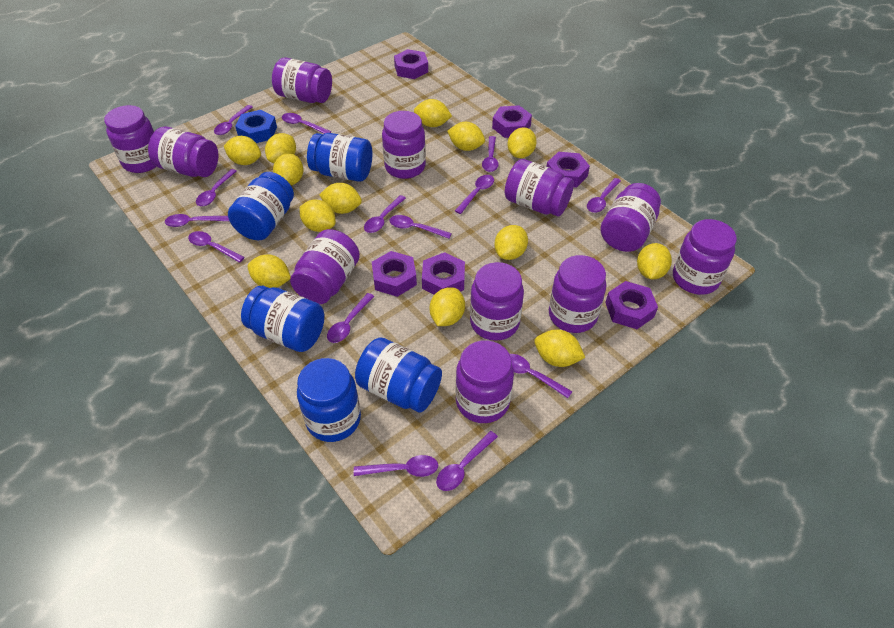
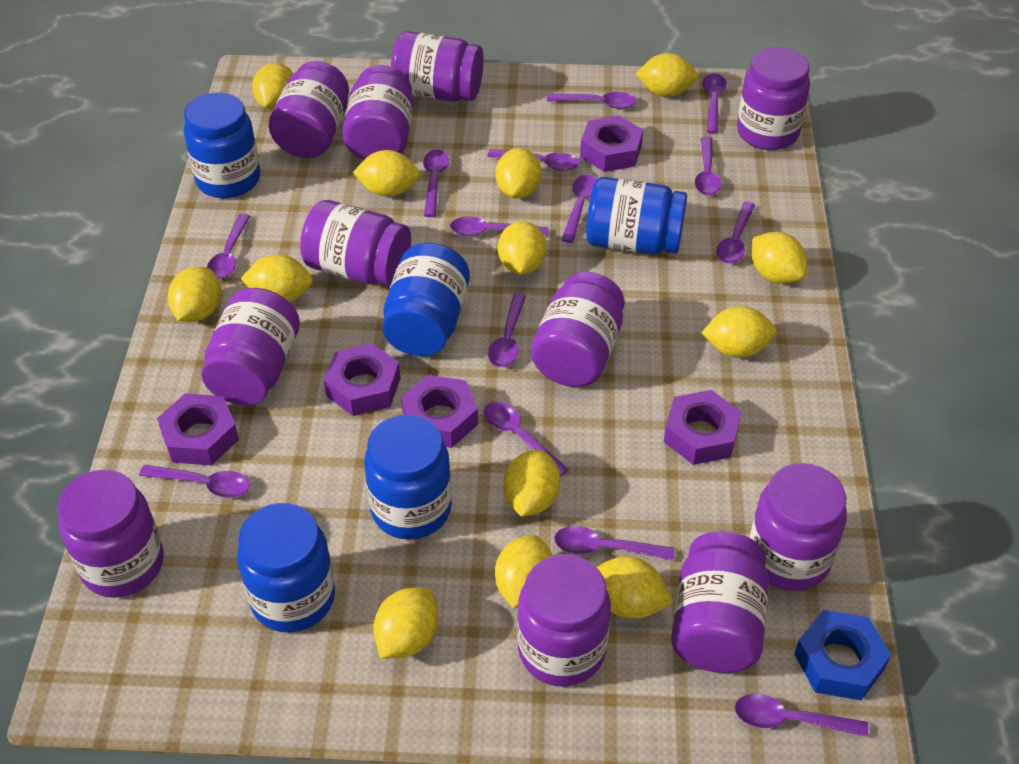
purple nut: 6 -> 5

